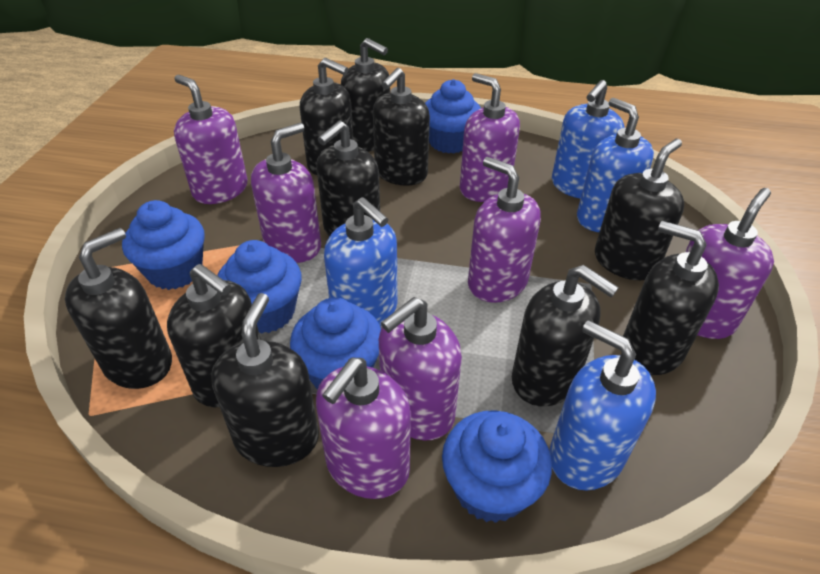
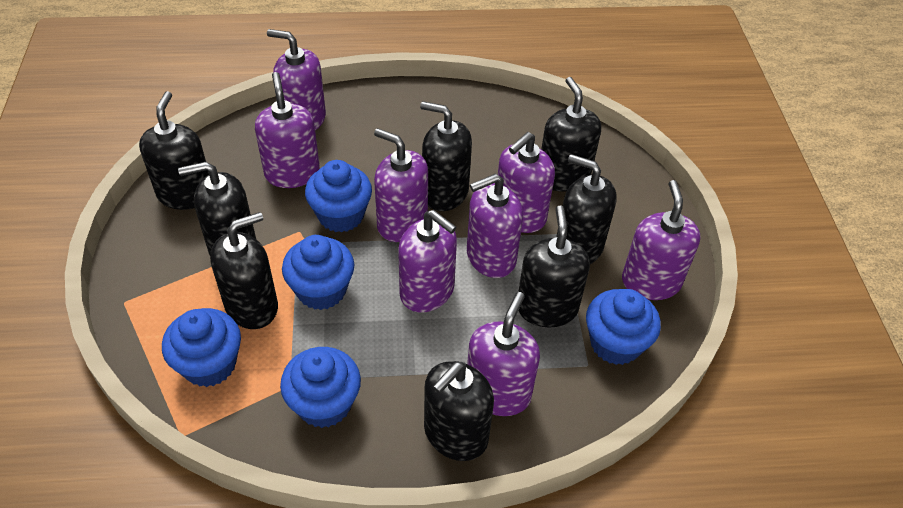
black soap dispenser: 10 -> 8
blue soap dispenser: 4 -> 0
purple soap dispenser: 7 -> 8

